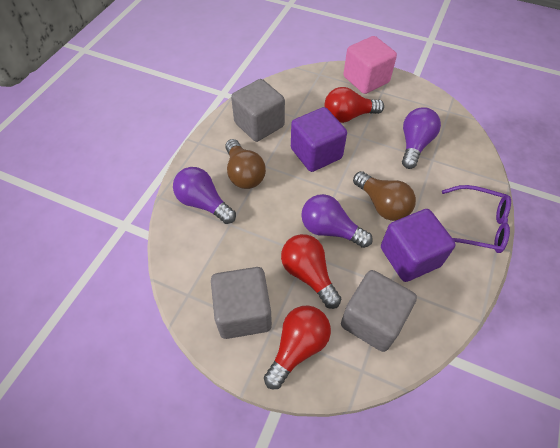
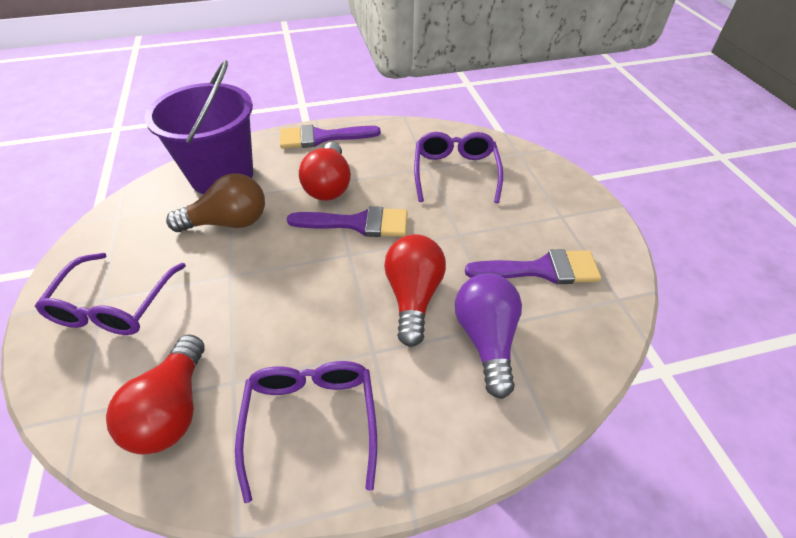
brown light bulb: 2 -> 1
grey cube: 3 -> 0
pink cube: 1 -> 0
purple brush: 0 -> 3
purple bucket: 0 -> 1
purple cube: 2 -> 0
purple glasses: 1 -> 3
purple light bulb: 3 -> 1

